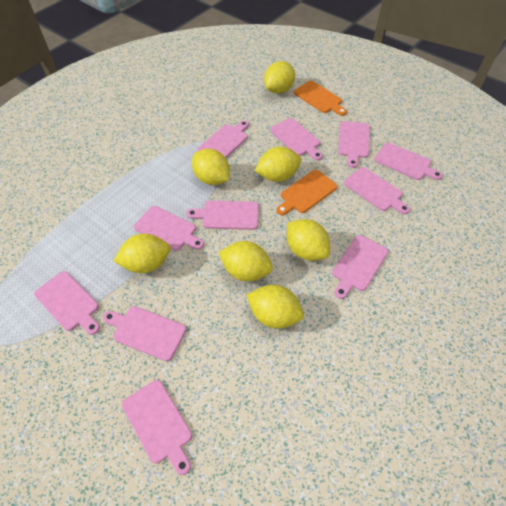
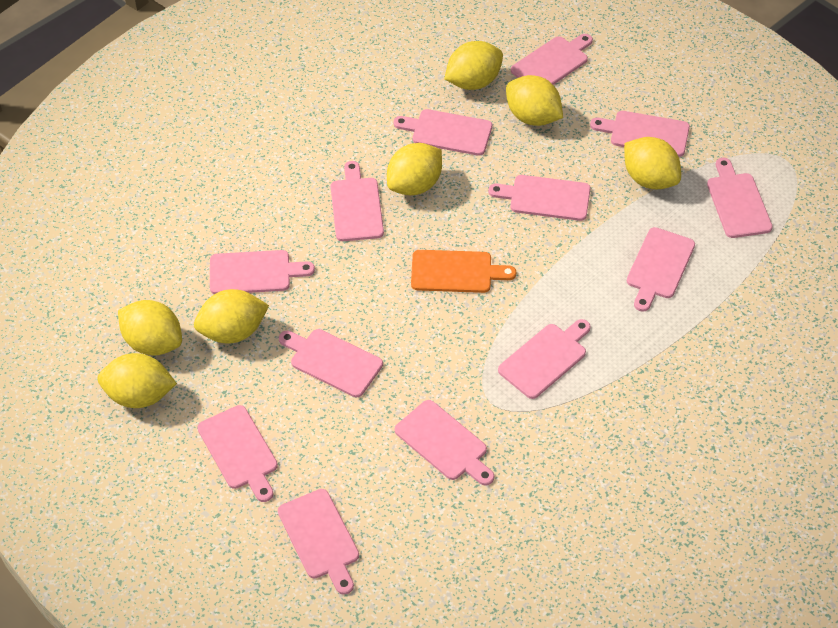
orange cutting board: 2 -> 1
pink cutting board: 11 -> 13

